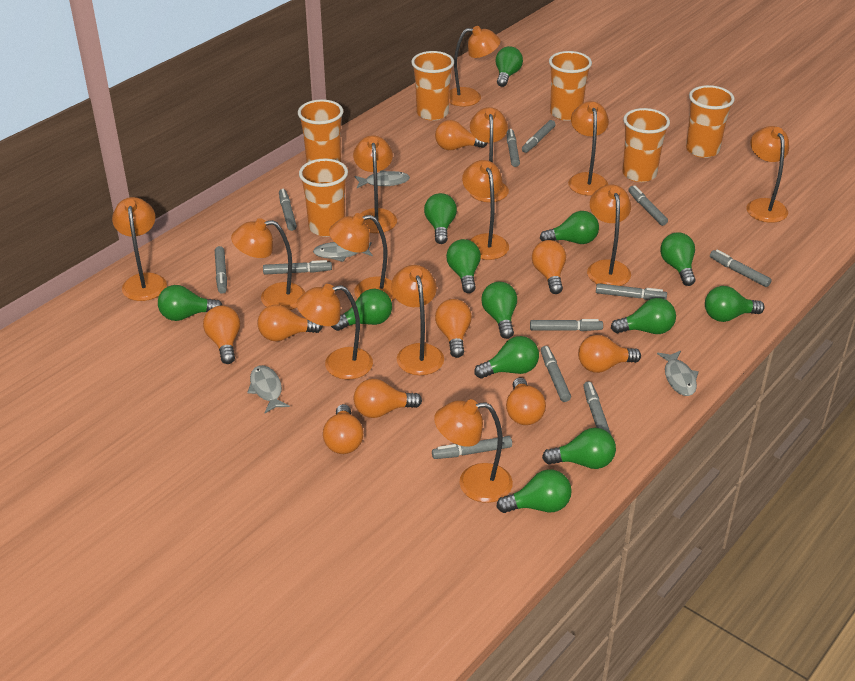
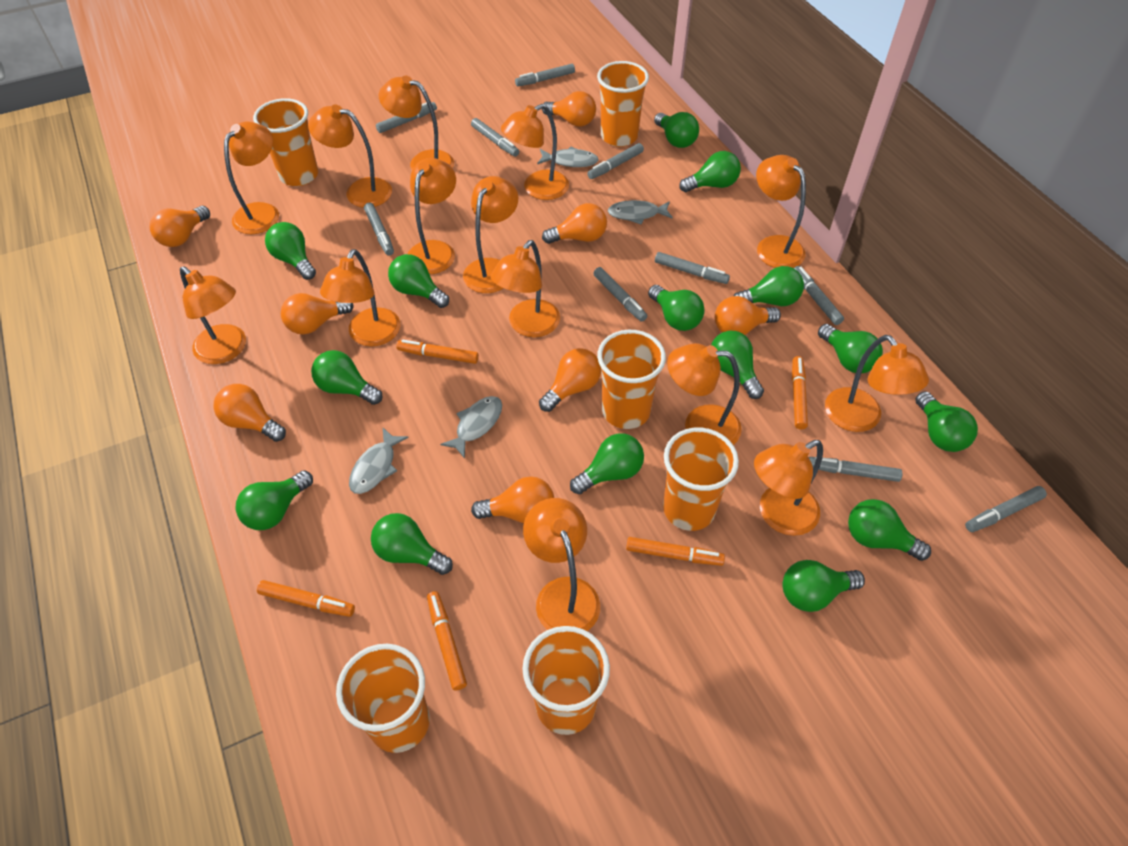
green light bulb: 13 -> 15
grey marker: 12 -> 10
orange lamp: 13 -> 14
orange light bulb: 9 -> 8
orange marker: 0 -> 5

